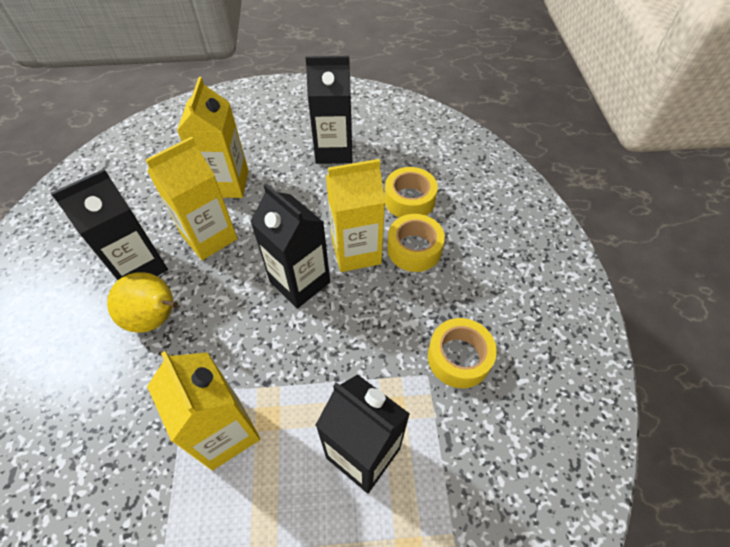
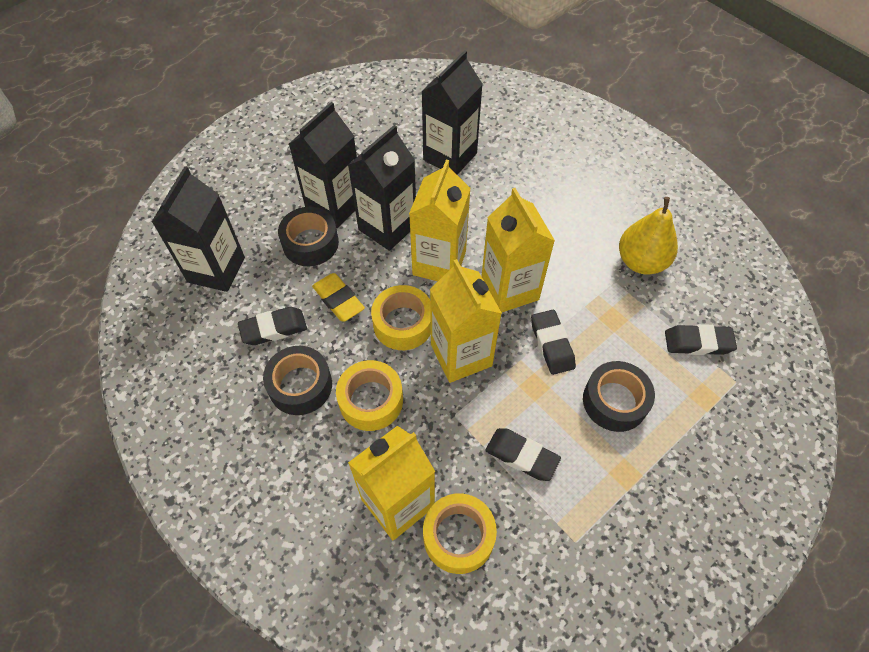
black eraser: 0 -> 4
black tape: 0 -> 3
yellow eraser: 0 -> 1

